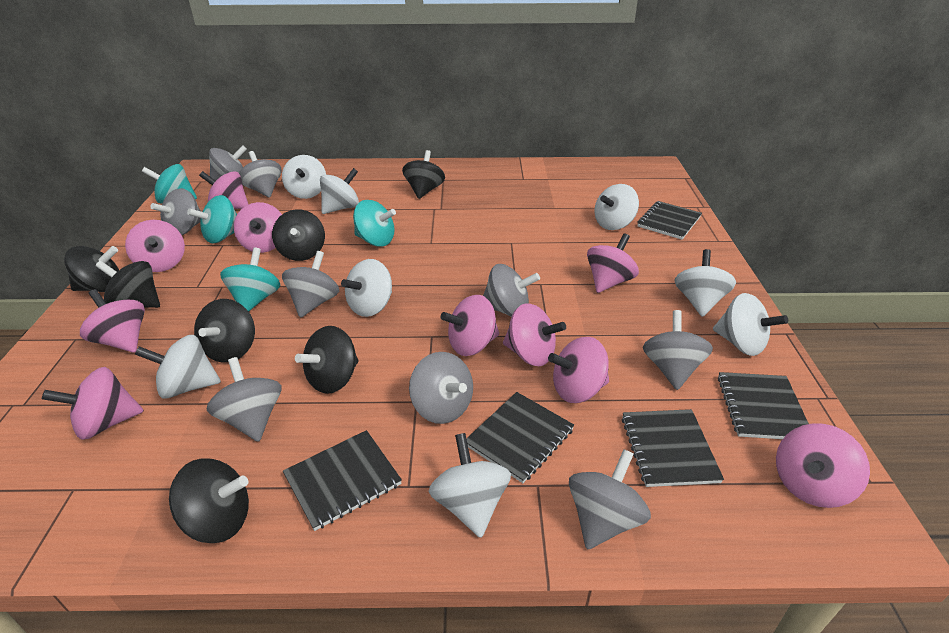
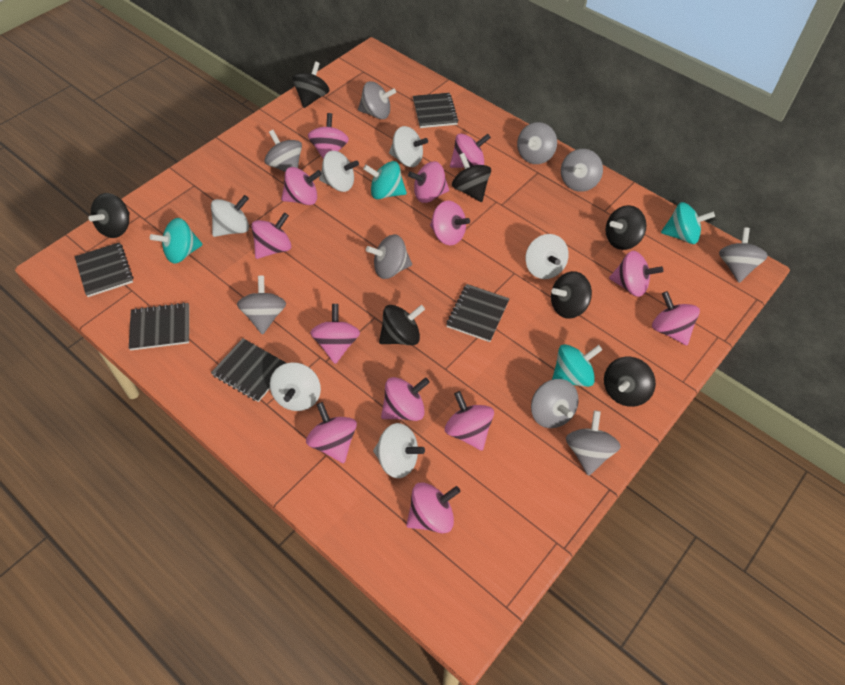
pink spinning top: 10 -> 13
white spinning top: 8 -> 6

